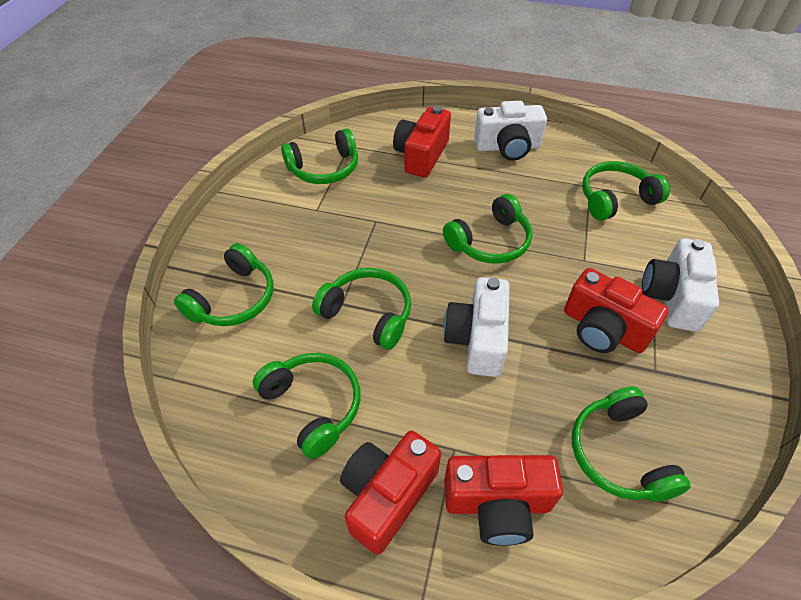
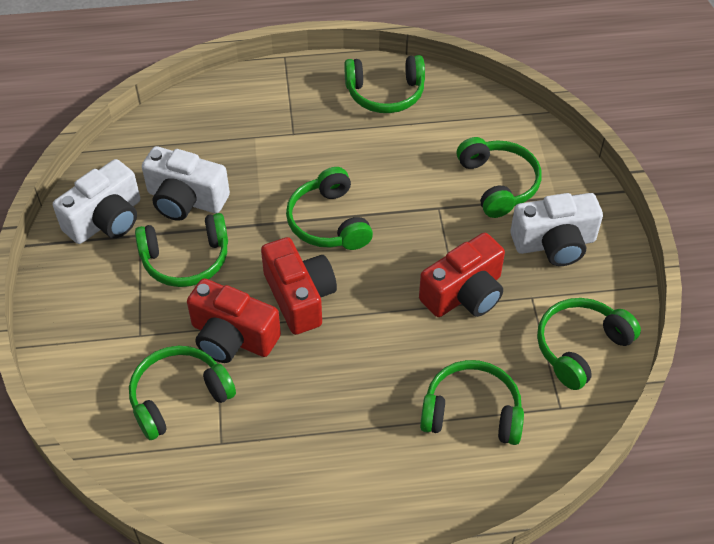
red camera: 4 -> 3

